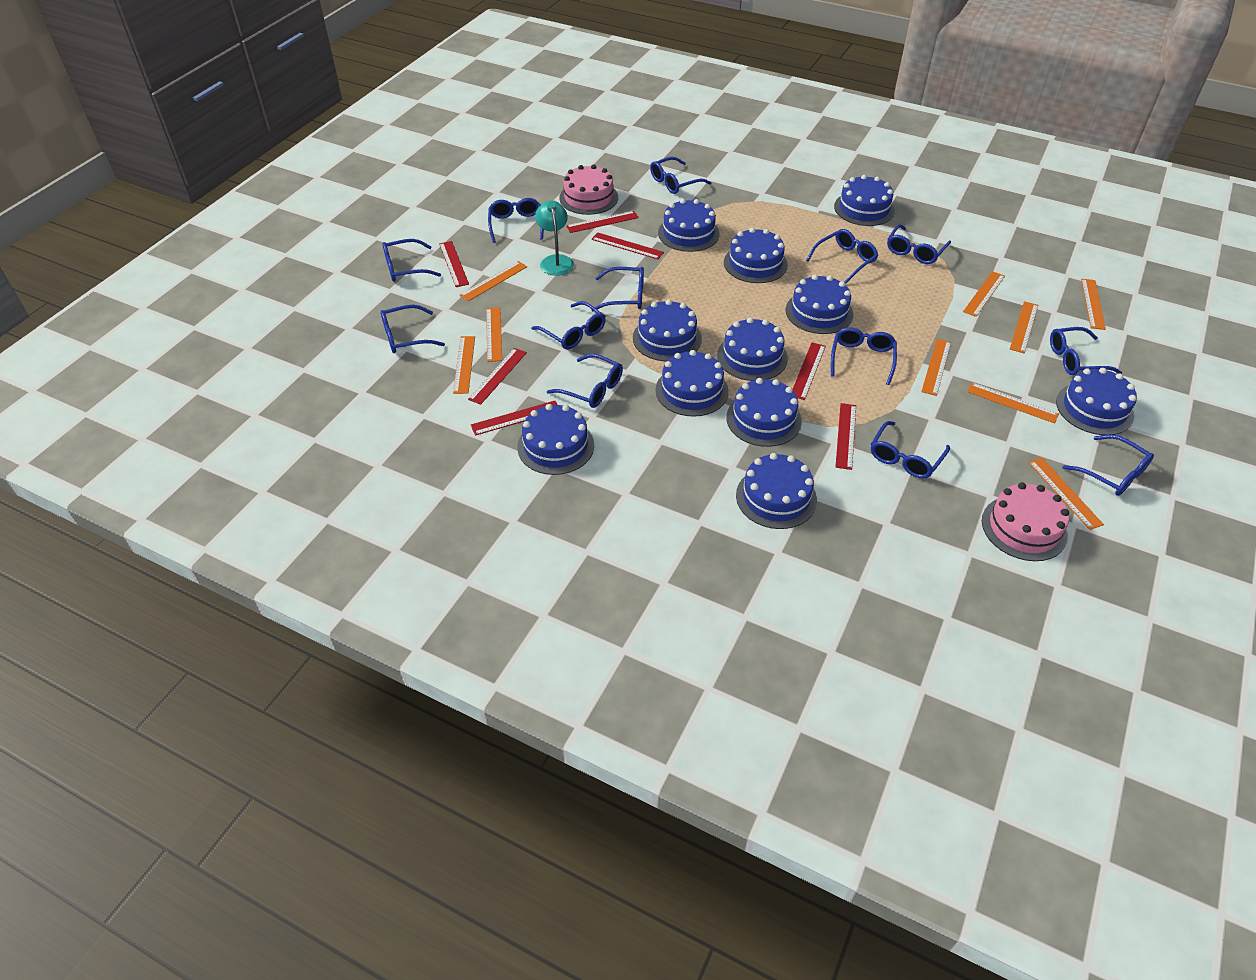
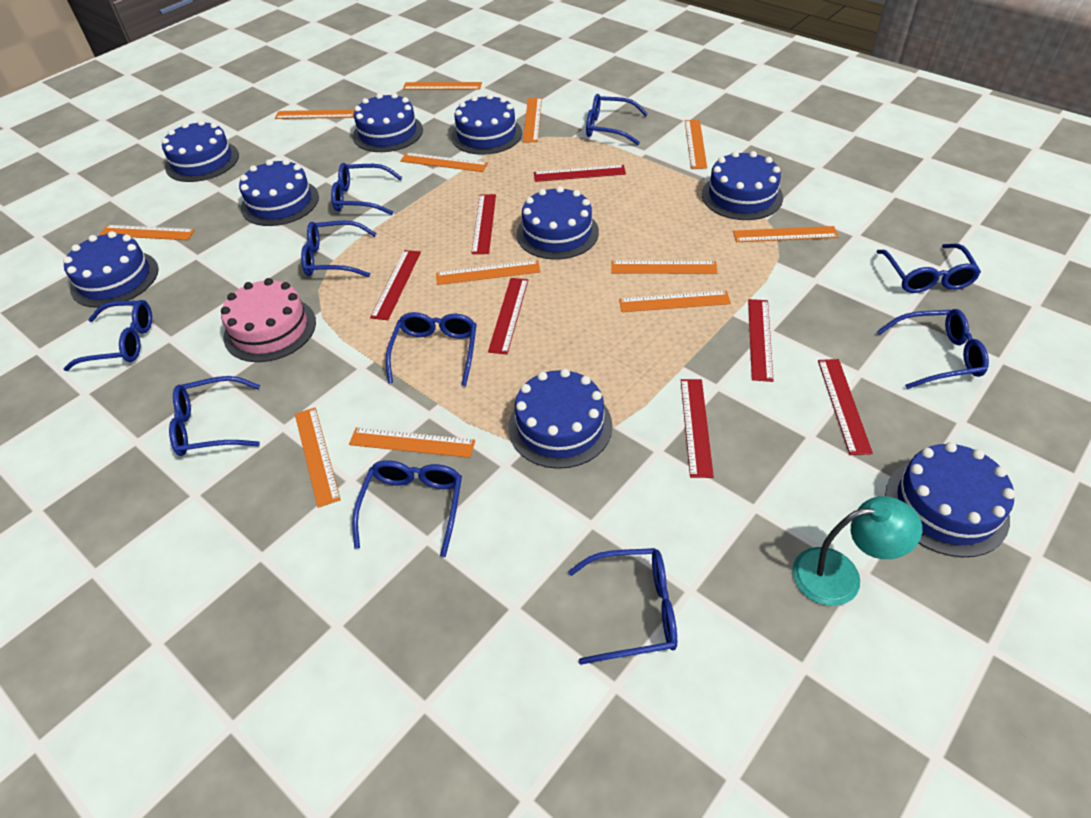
blue cake: 11 -> 9
blue glasses: 13 -> 10
orange ruler: 9 -> 12
pink cake: 2 -> 1

